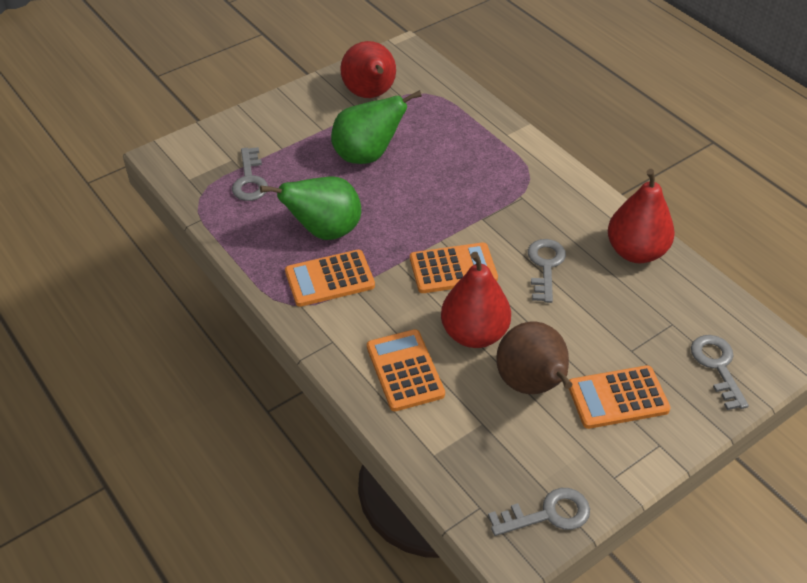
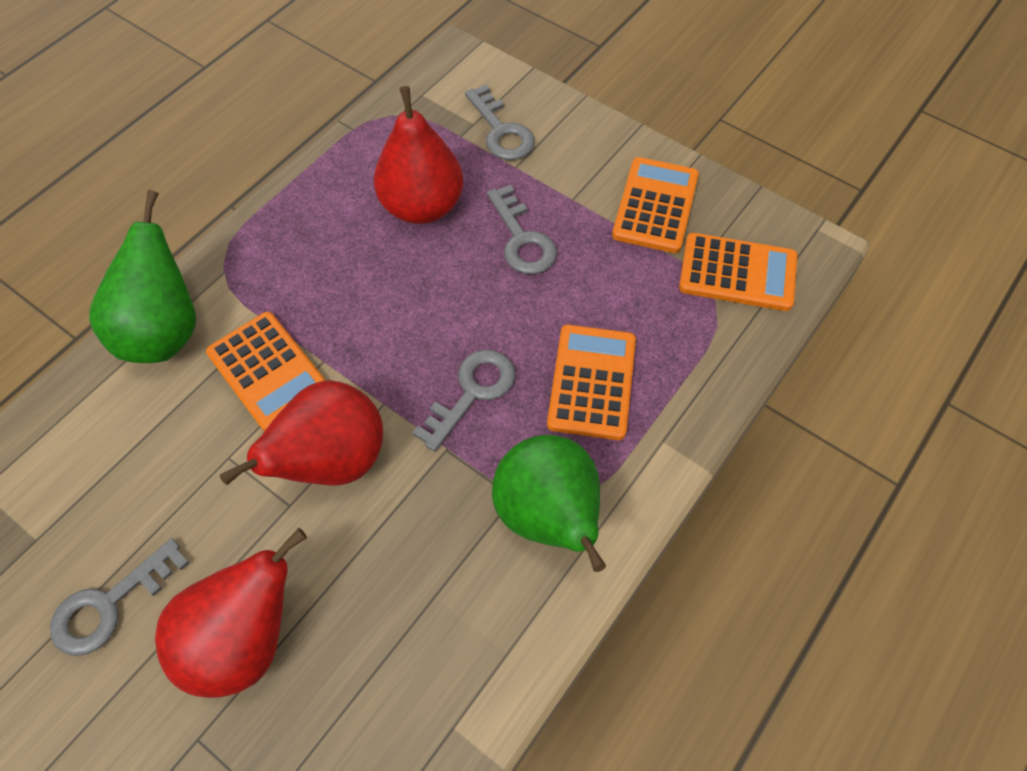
brown pear: 1 -> 0

